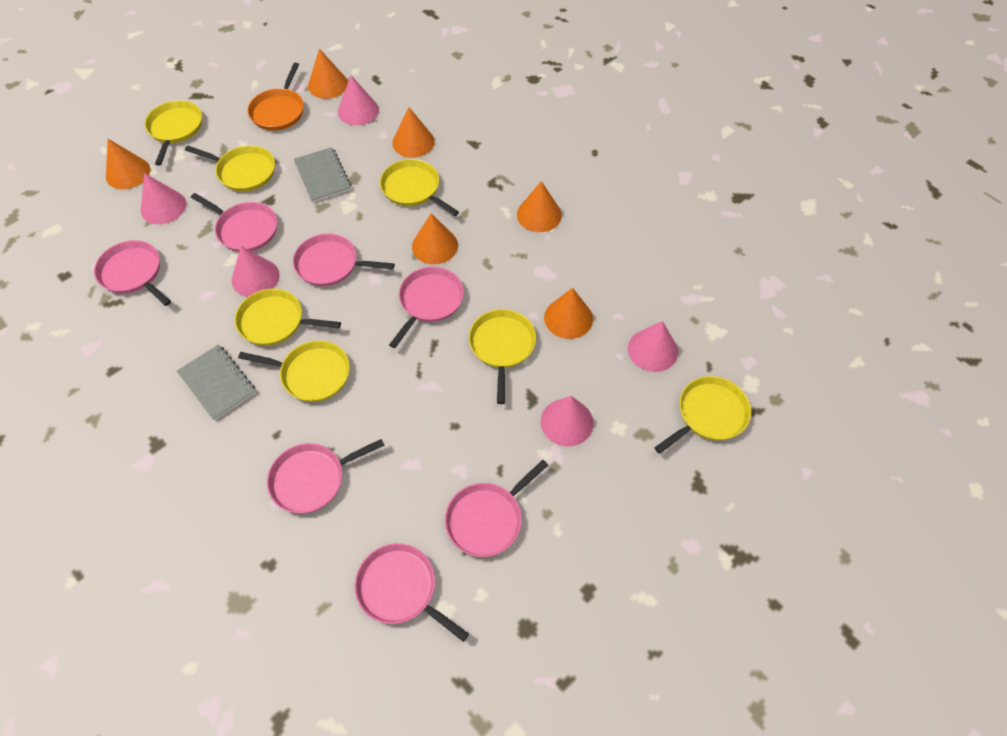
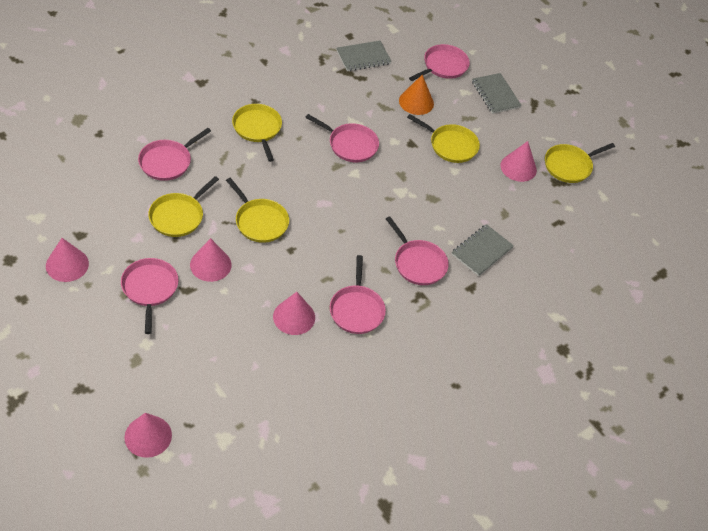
grey notebook: 2 -> 3
orange cone: 6 -> 1
orange pan: 1 -> 0
pink pan: 7 -> 6
yellow pan: 7 -> 5

